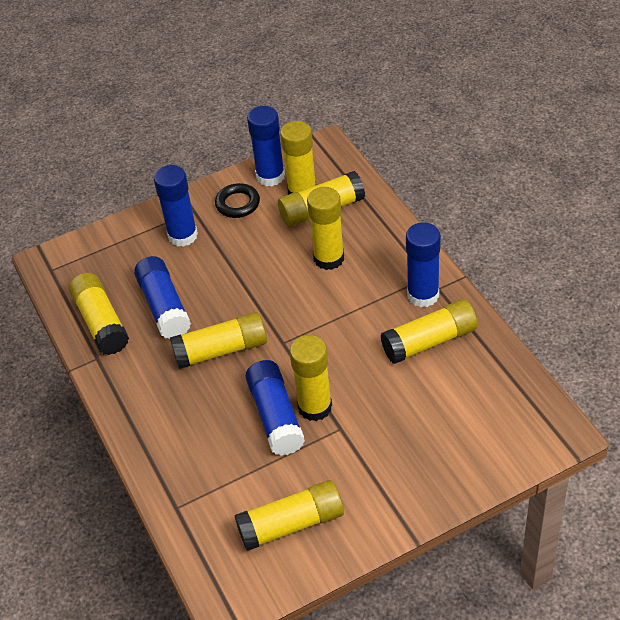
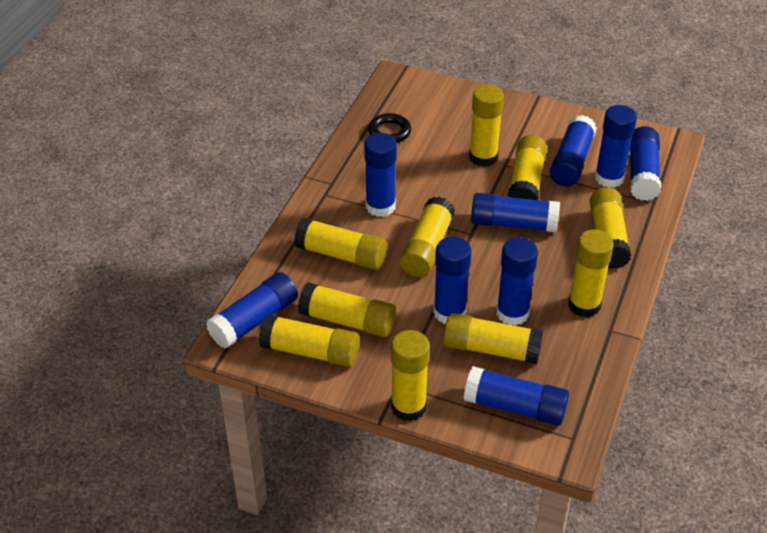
blue glue stick: 5 -> 9
yellow glue stick: 8 -> 10

